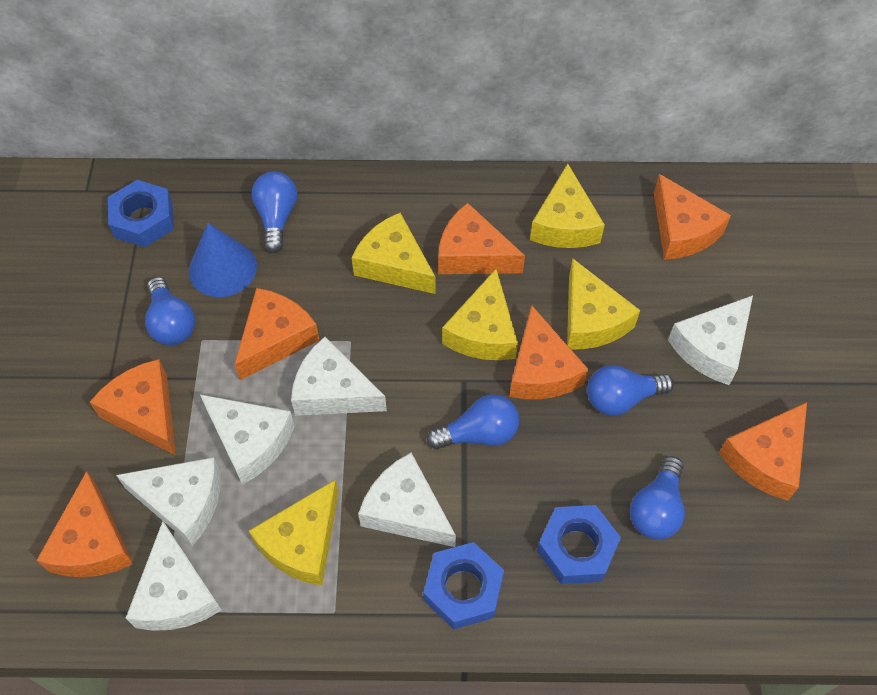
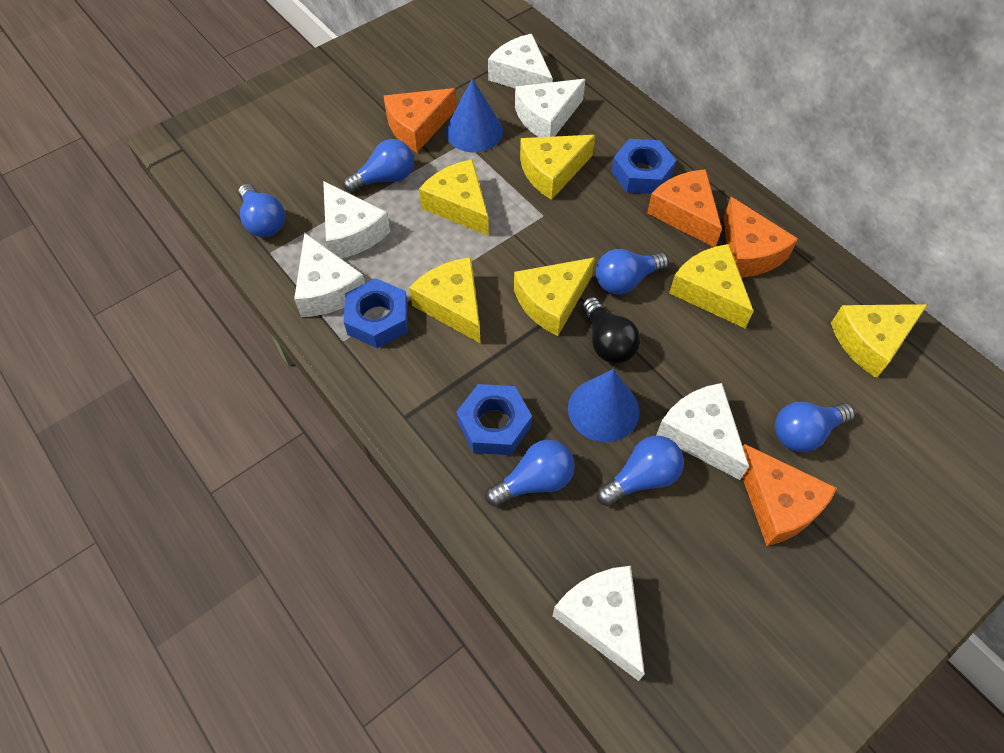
black light bulb: 0 -> 1
blue cone: 1 -> 2
blue light bulb: 5 -> 6
orange cheese: 7 -> 4
yellow cheese: 5 -> 6

